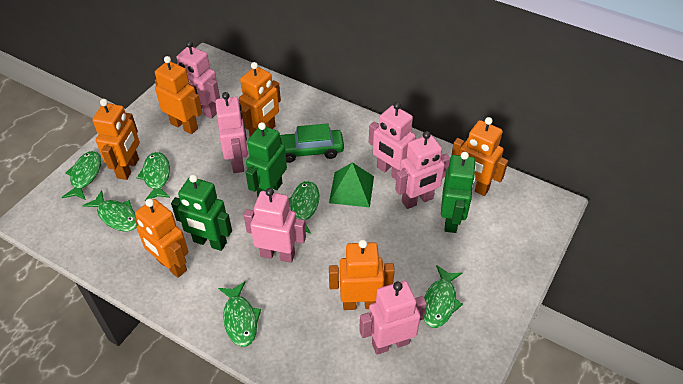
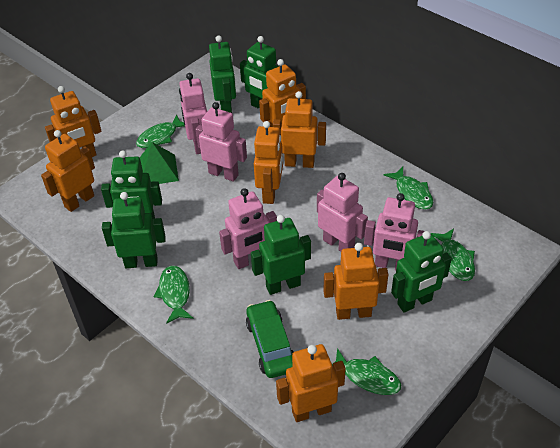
green fish: 6 -> 5
green robot: 3 -> 6
orange robot: 6 -> 7
pink robot: 6 -> 5

